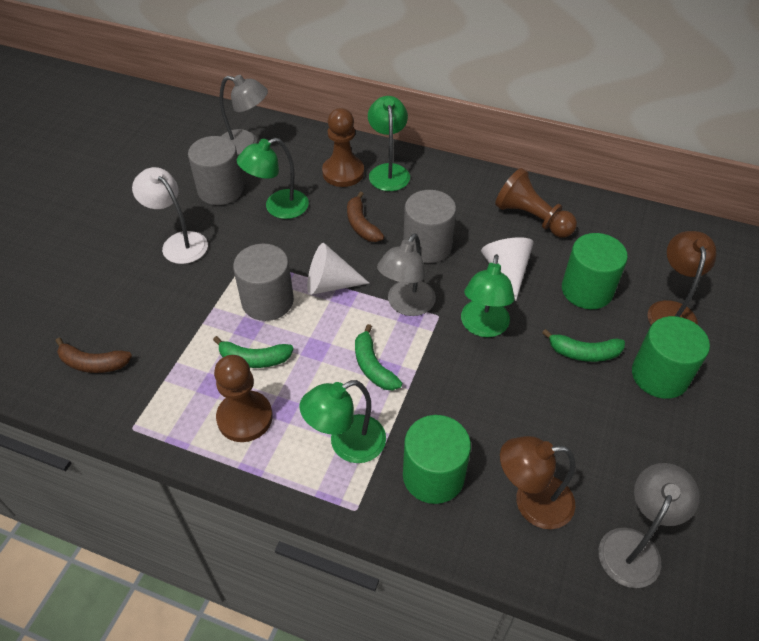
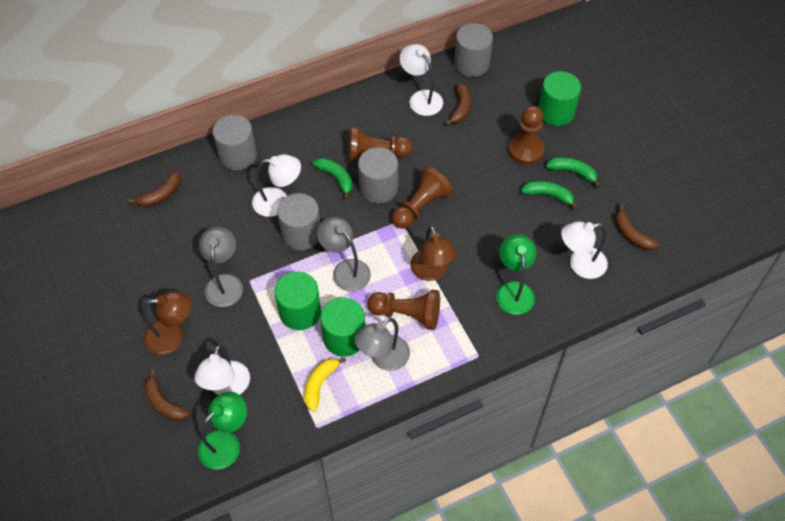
brown banana: 2 -> 4
brown pawn: 3 -> 4
green lamp: 4 -> 2
grey cylinder: 3 -> 4
white cone: 2 -> 0
white lamp: 1 -> 4
yellow banana: 0 -> 1

